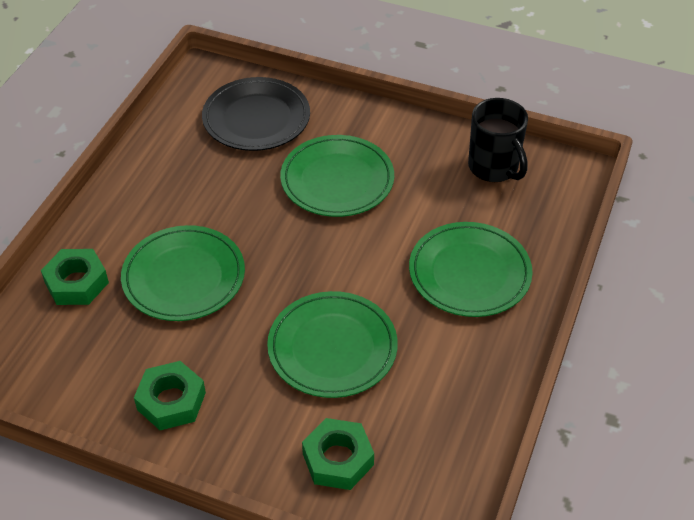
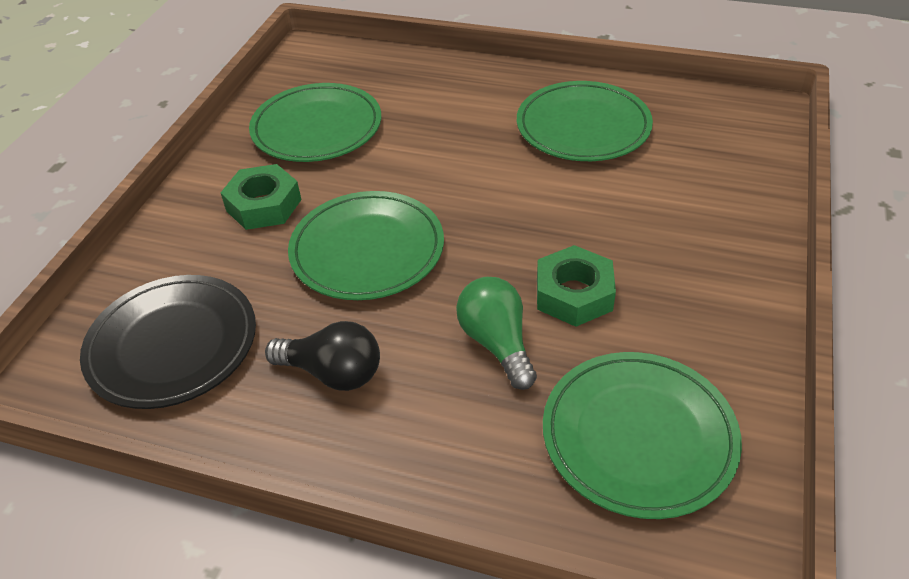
black light bulb: 0 -> 1
black mug: 1 -> 0
green light bulb: 0 -> 1
green nut: 3 -> 2

